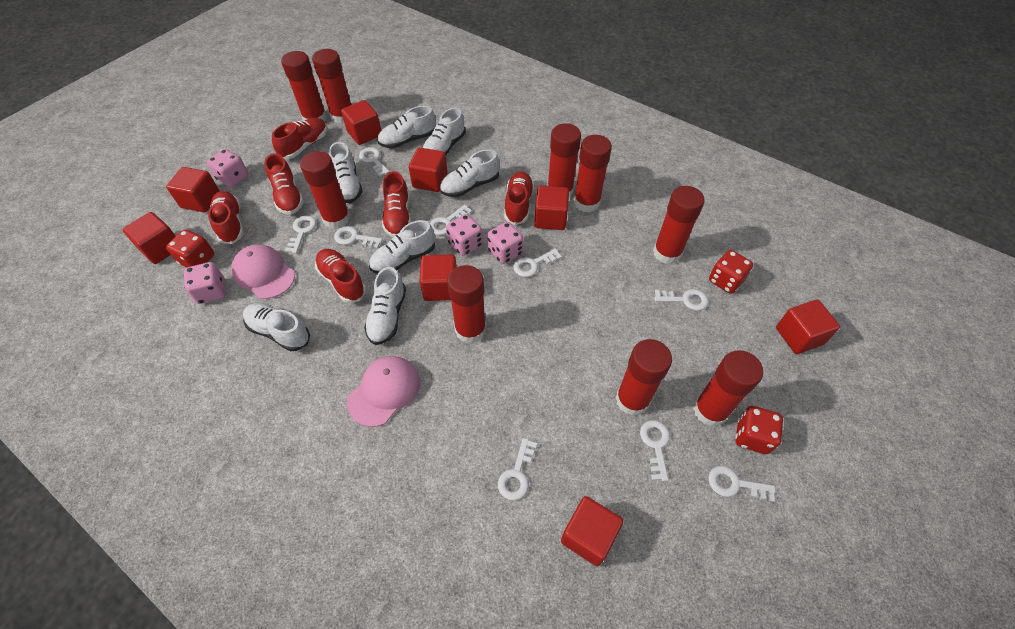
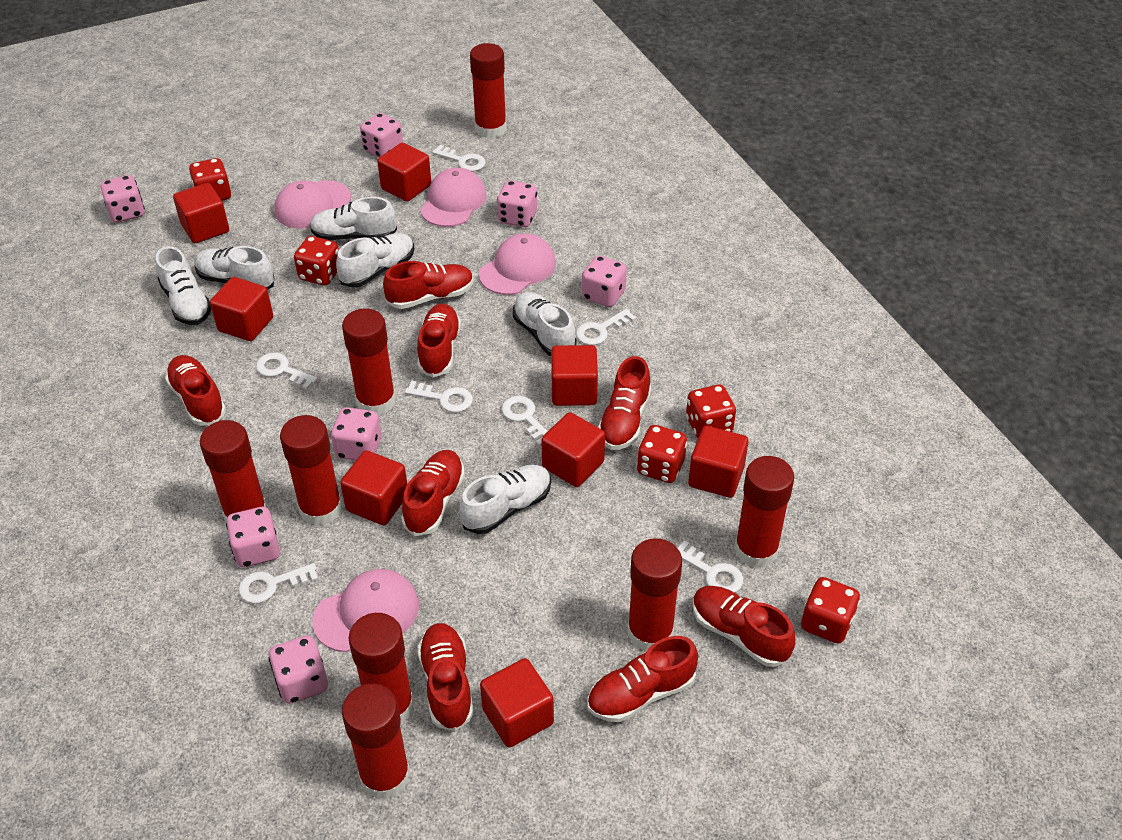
pink cap: 2 -> 4
pink dice: 4 -> 7
red dice: 3 -> 5
red glue stick: 9 -> 8
red shoe: 6 -> 8
white key: 9 -> 7
white shoe: 7 -> 6

